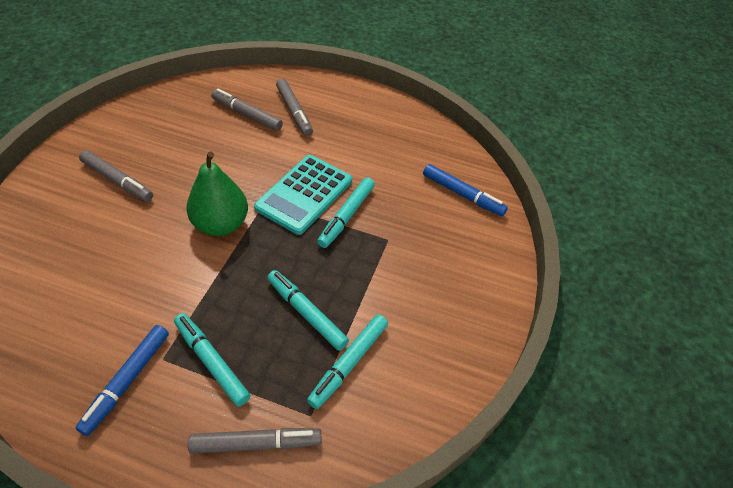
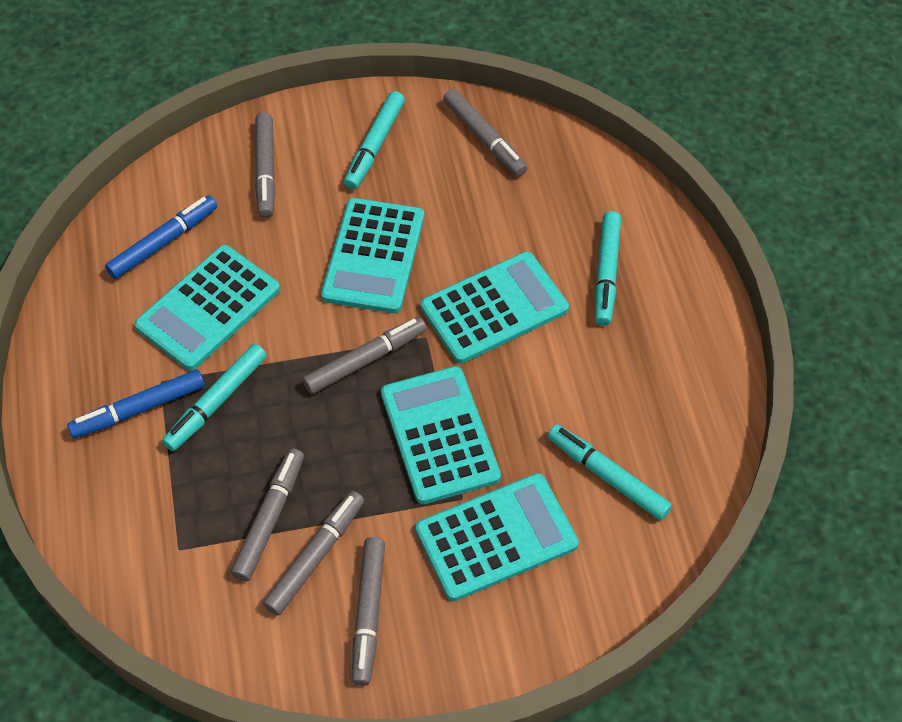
green pear: 1 -> 0
grey marker: 4 -> 6
turquoise calculator: 1 -> 5

